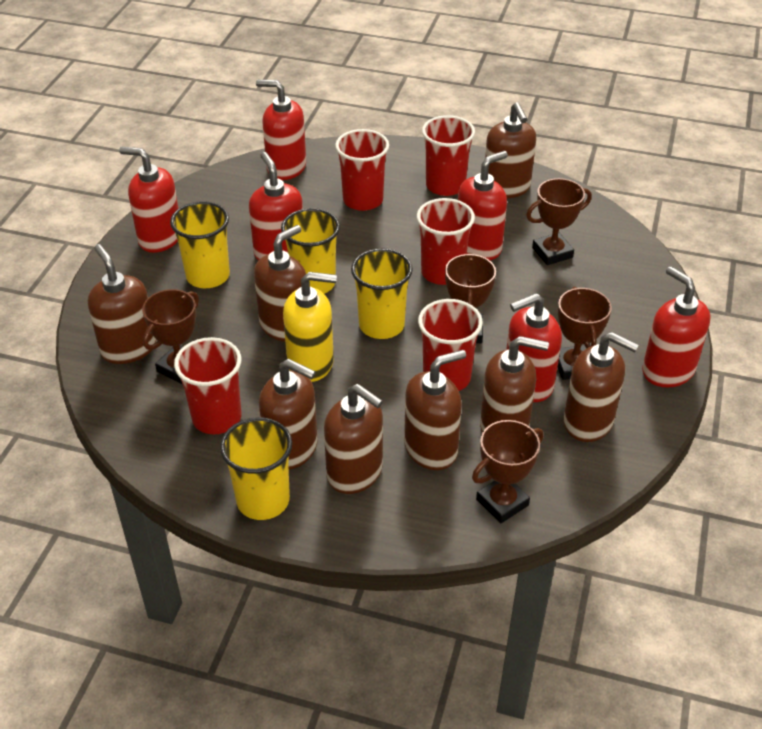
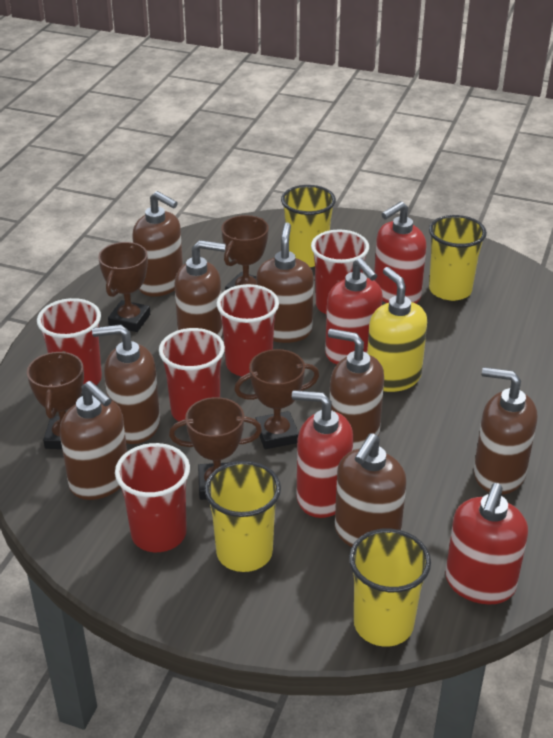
red soap dispenser: 6 -> 4

